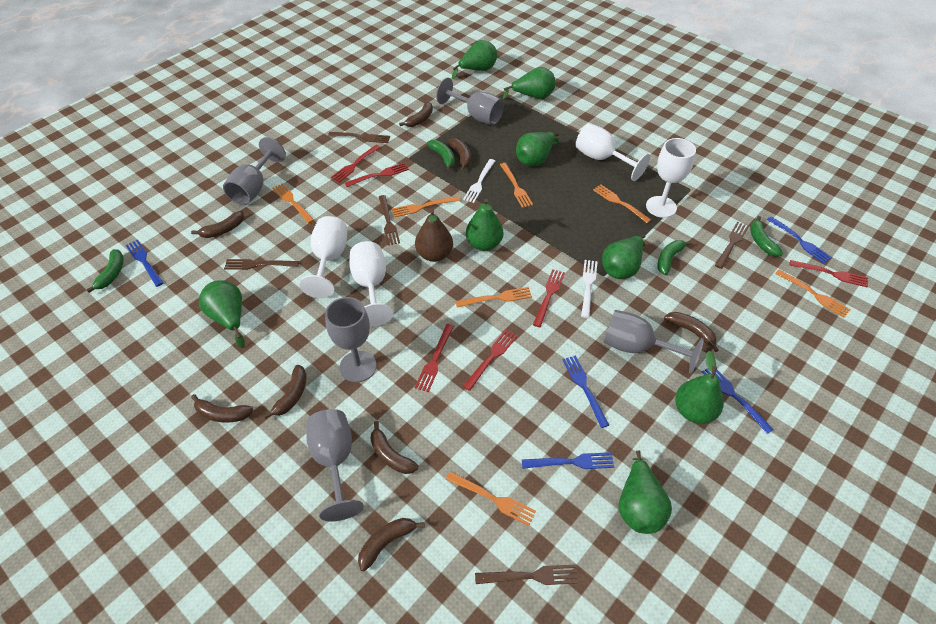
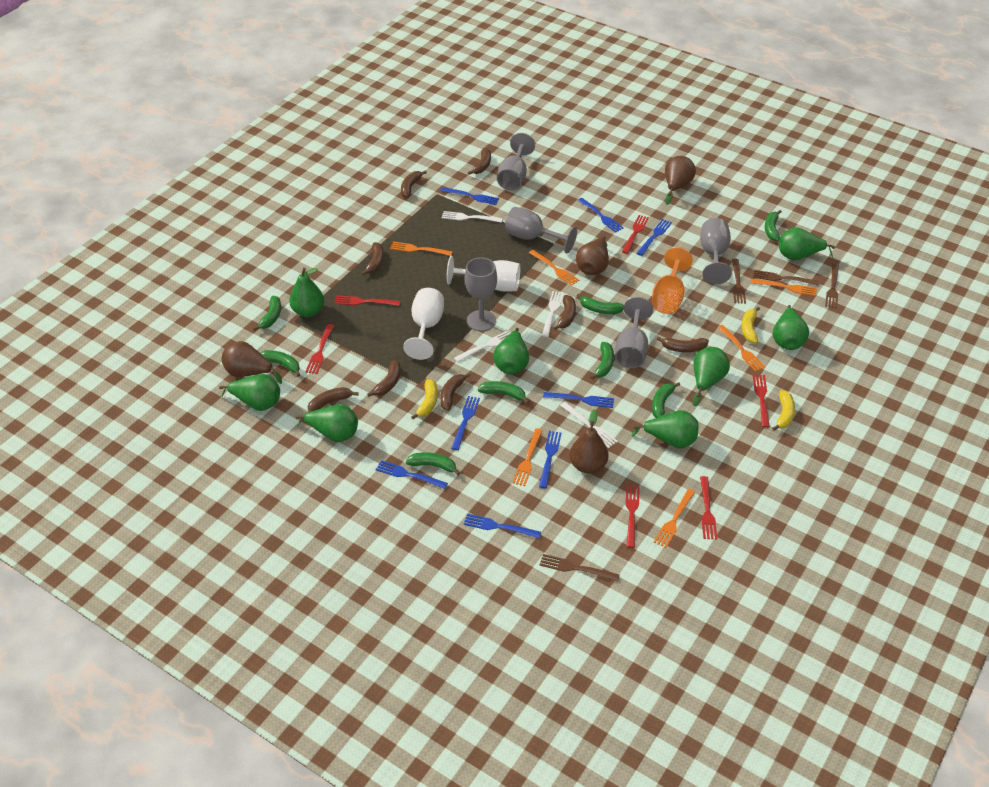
blue fork: 5 -> 8
brown fork: 5 -> 4
brown pear: 1 -> 4
green banana: 4 -> 8
orange fork: 7 -> 6
orange goblet: 0 -> 1
white fork: 2 -> 4
white goblet: 4 -> 2
yellow banana: 0 -> 3

